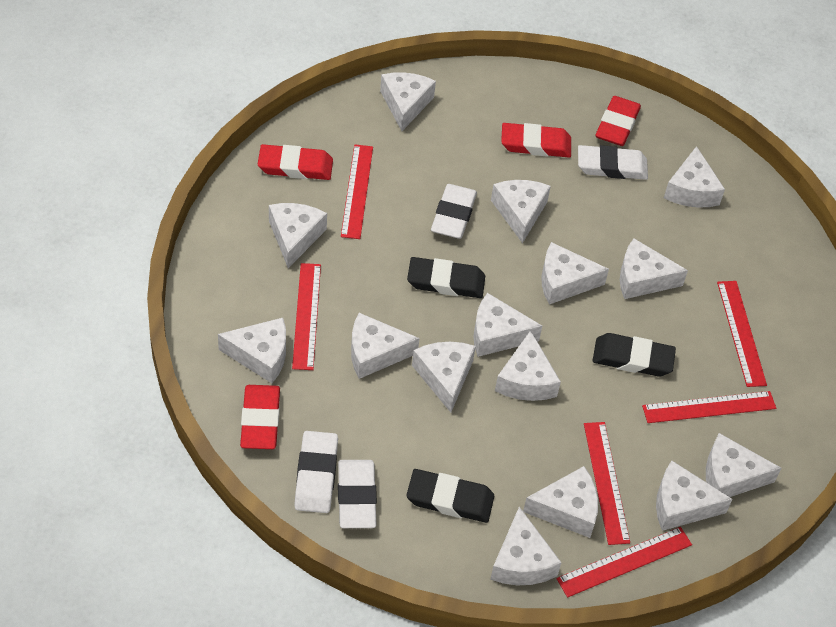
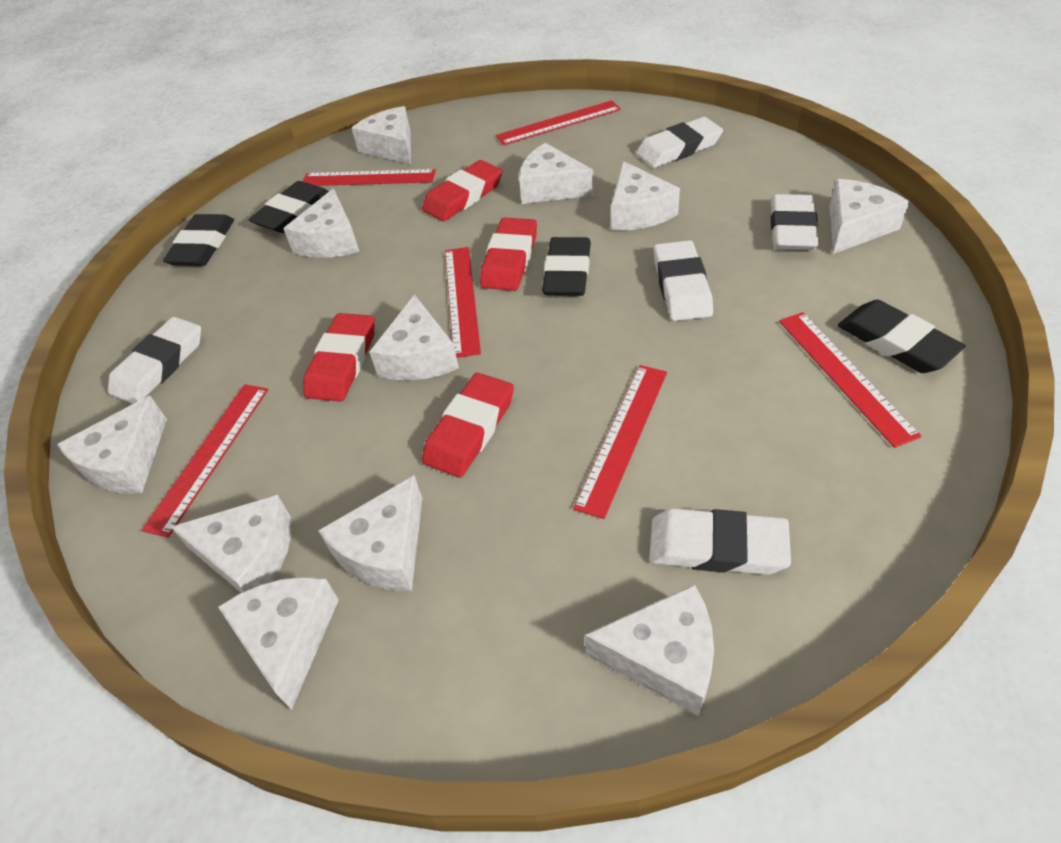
black eraser: 3 -> 4
white cheese: 15 -> 11
white eraser: 4 -> 5

